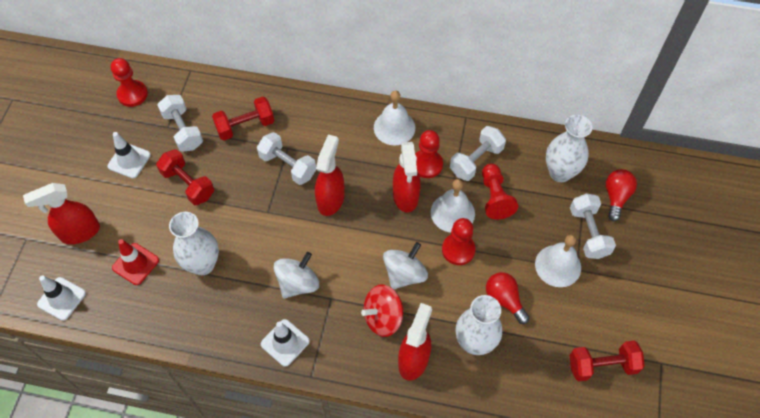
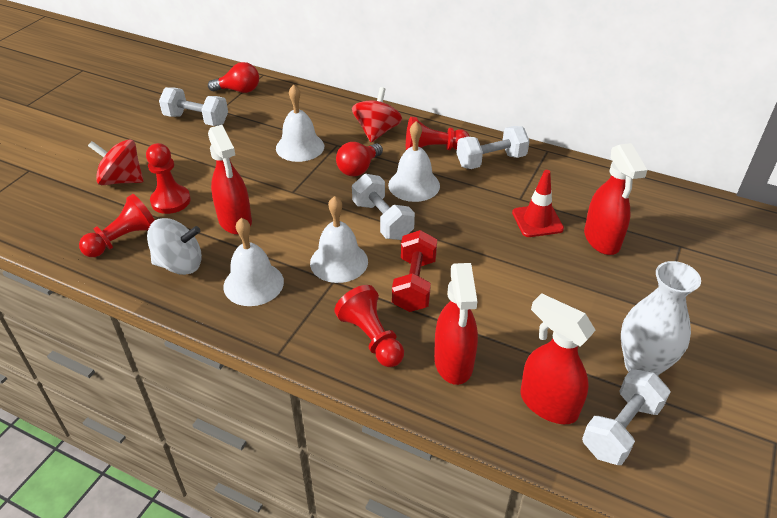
red dumbbell: 3 -> 1
red spinning top: 1 -> 2
white bell: 3 -> 4
white spinning top: 2 -> 1
white traffic cone: 3 -> 0
white vase: 3 -> 1

